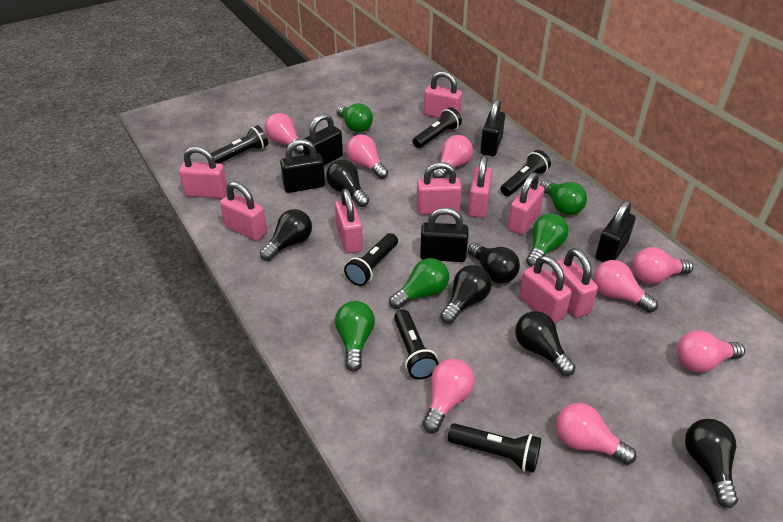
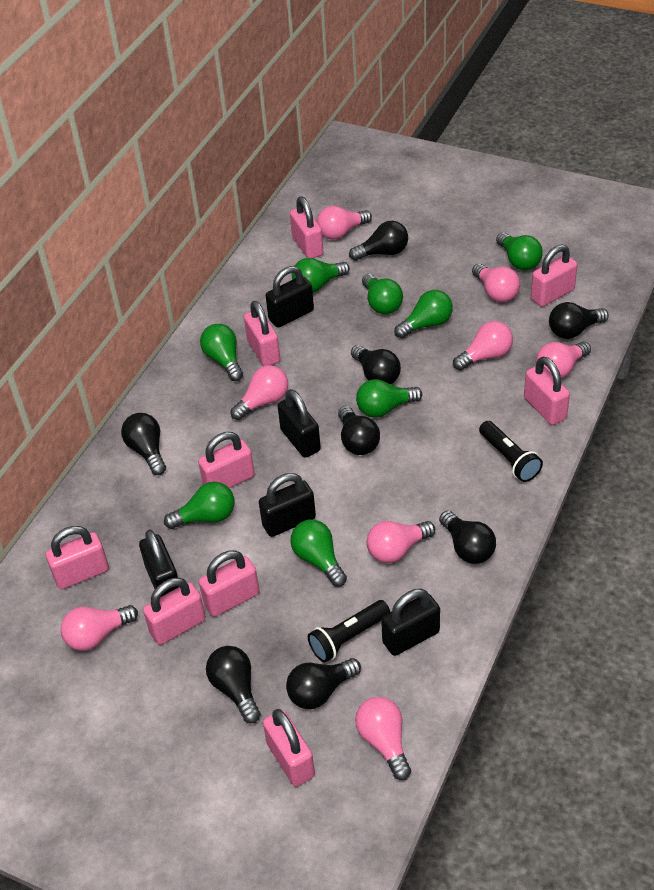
black flashlight: 6 -> 2
black light bulb: 6 -> 8
green light bulb: 5 -> 8

